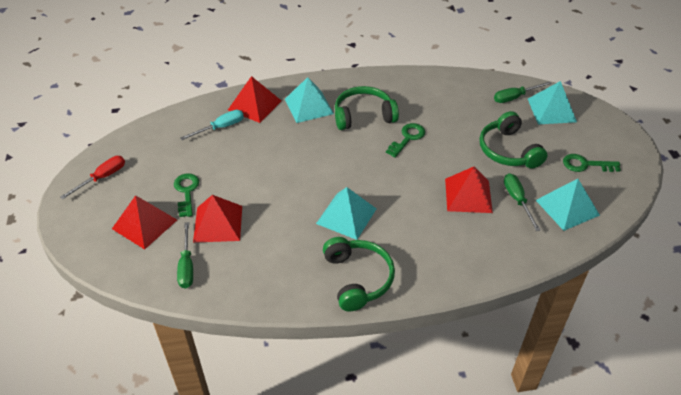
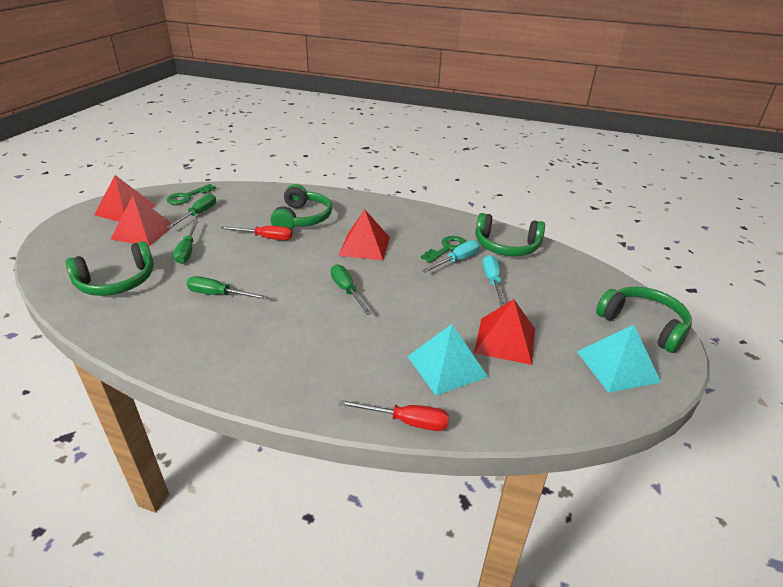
green headphones: 3 -> 4
green key: 3 -> 2
green screwdriver: 3 -> 4
red screwdriver: 1 -> 2
turquoise pyramid: 4 -> 2
turquoise screwdriver: 1 -> 2

